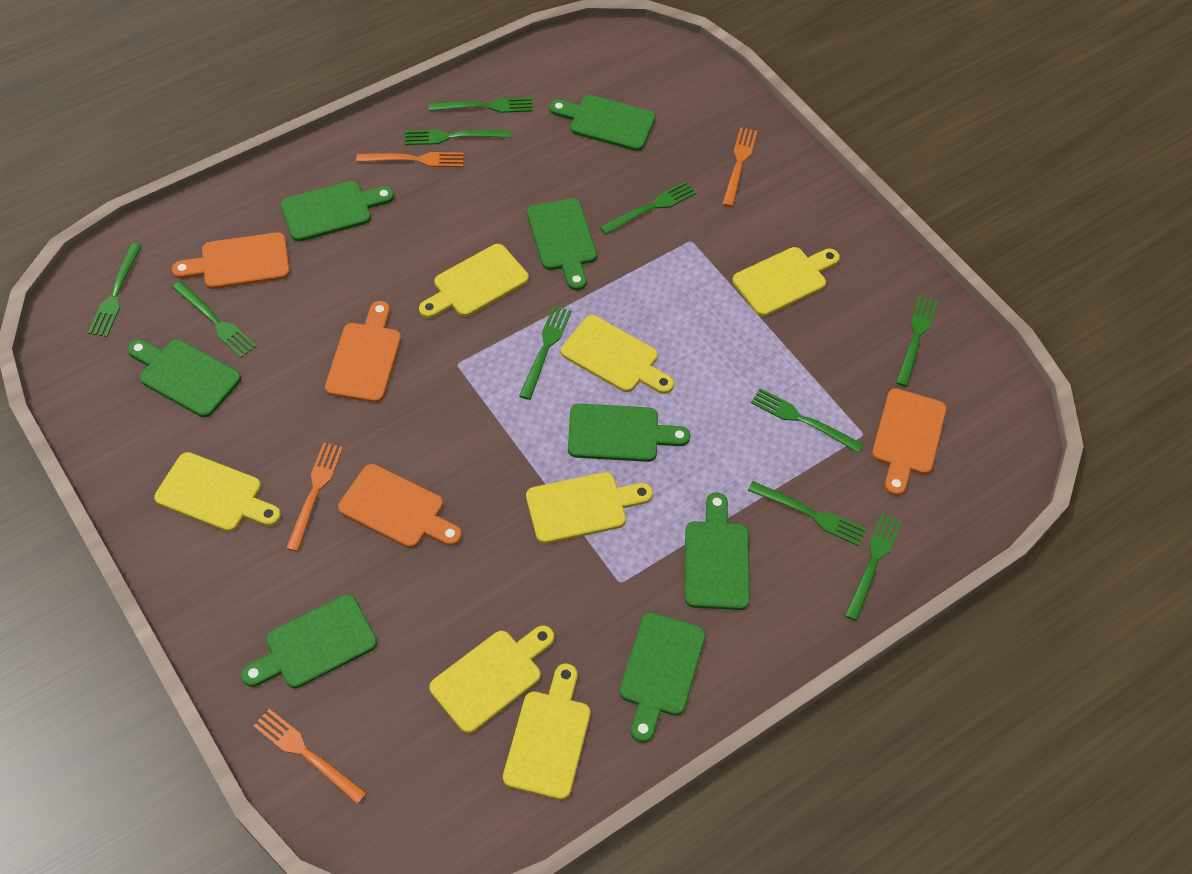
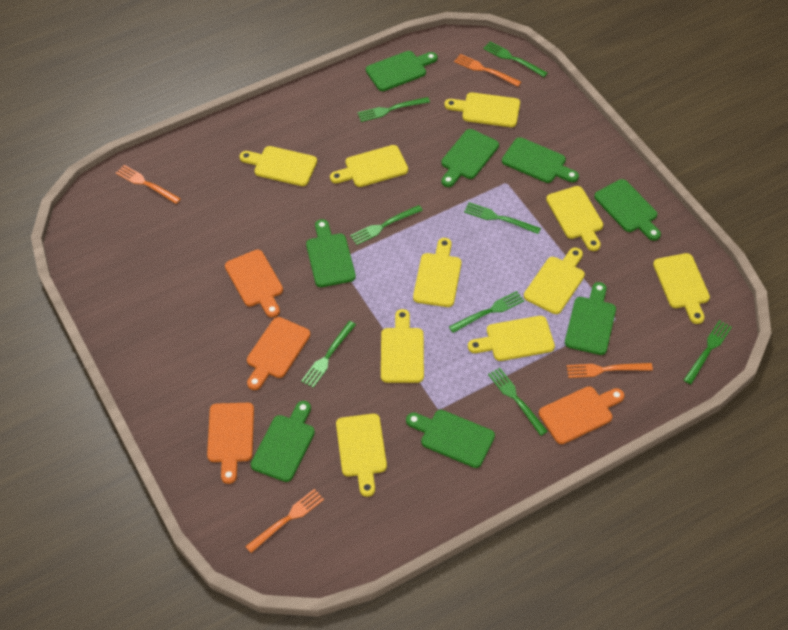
green fork: 10 -> 8
yellow cutting board: 7 -> 10

